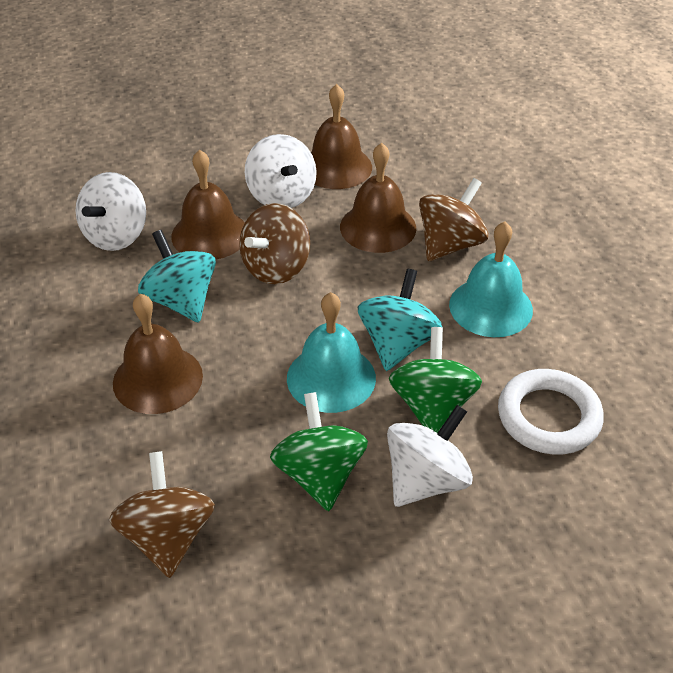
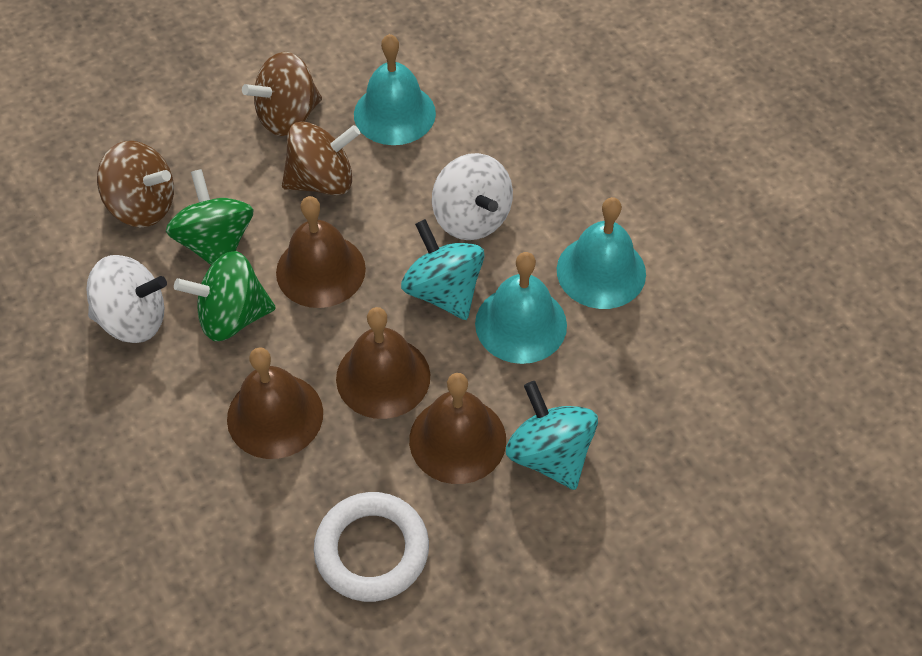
turquoise bell: 2 -> 3
white spinning top: 3 -> 2

